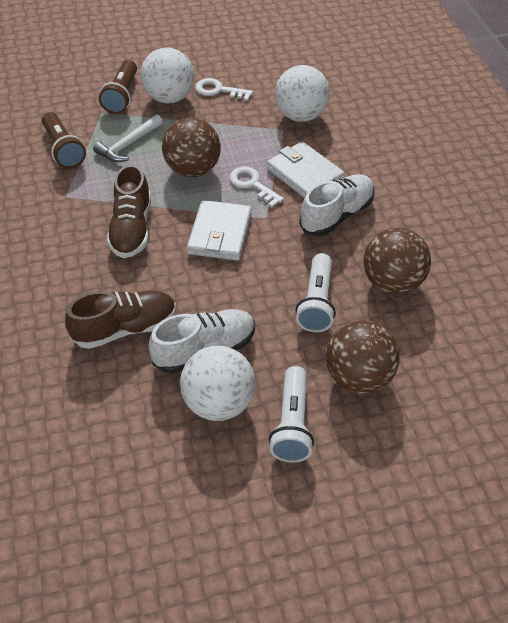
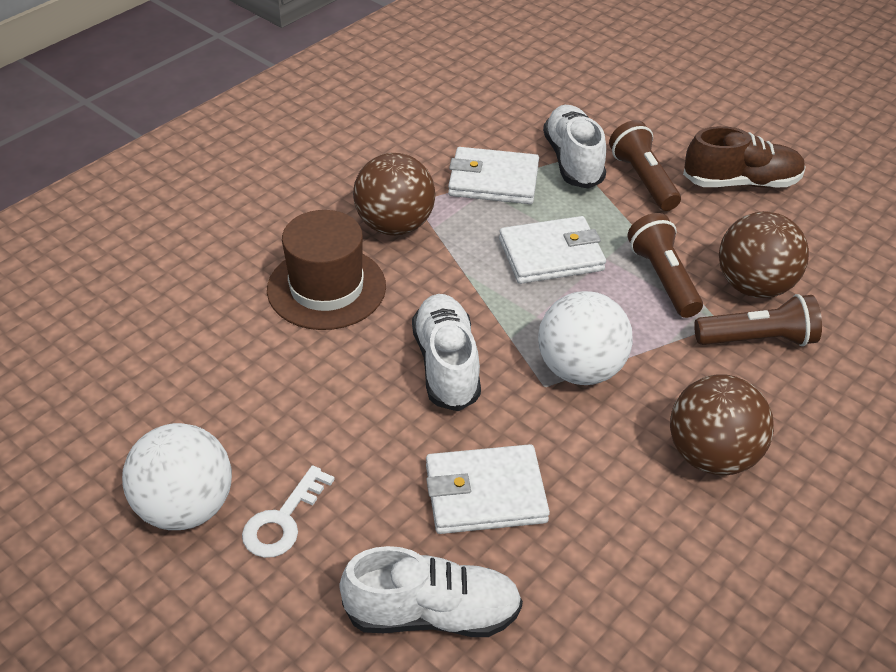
brown flashlight: 2 -> 3
brown hat: 0 -> 1
brown shoe: 2 -> 1
white ball: 3 -> 2
white flashlight: 2 -> 0
white hammer: 1 -> 0
white key: 2 -> 1
white shoe: 2 -> 3
white wallet: 2 -> 3

